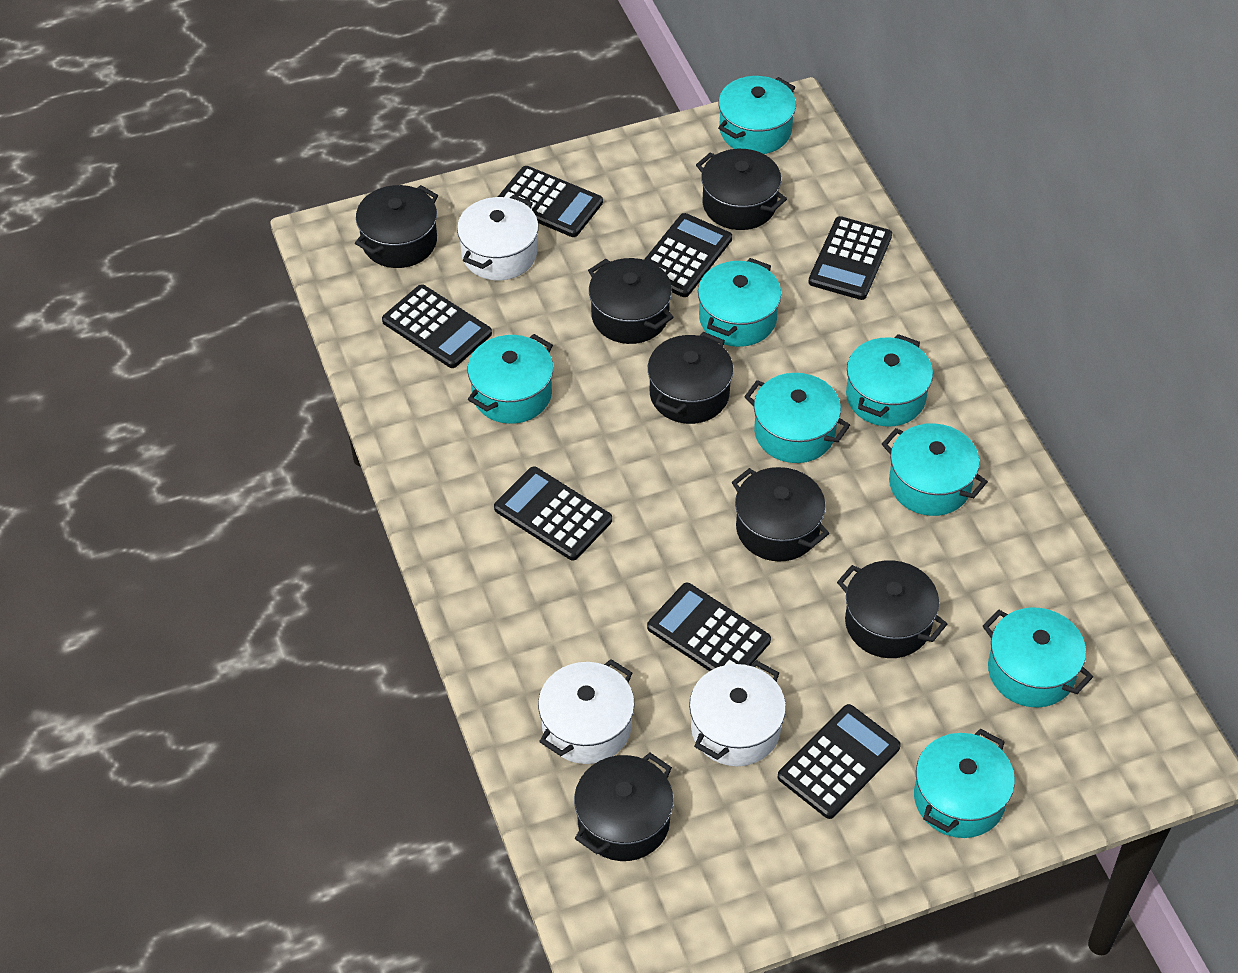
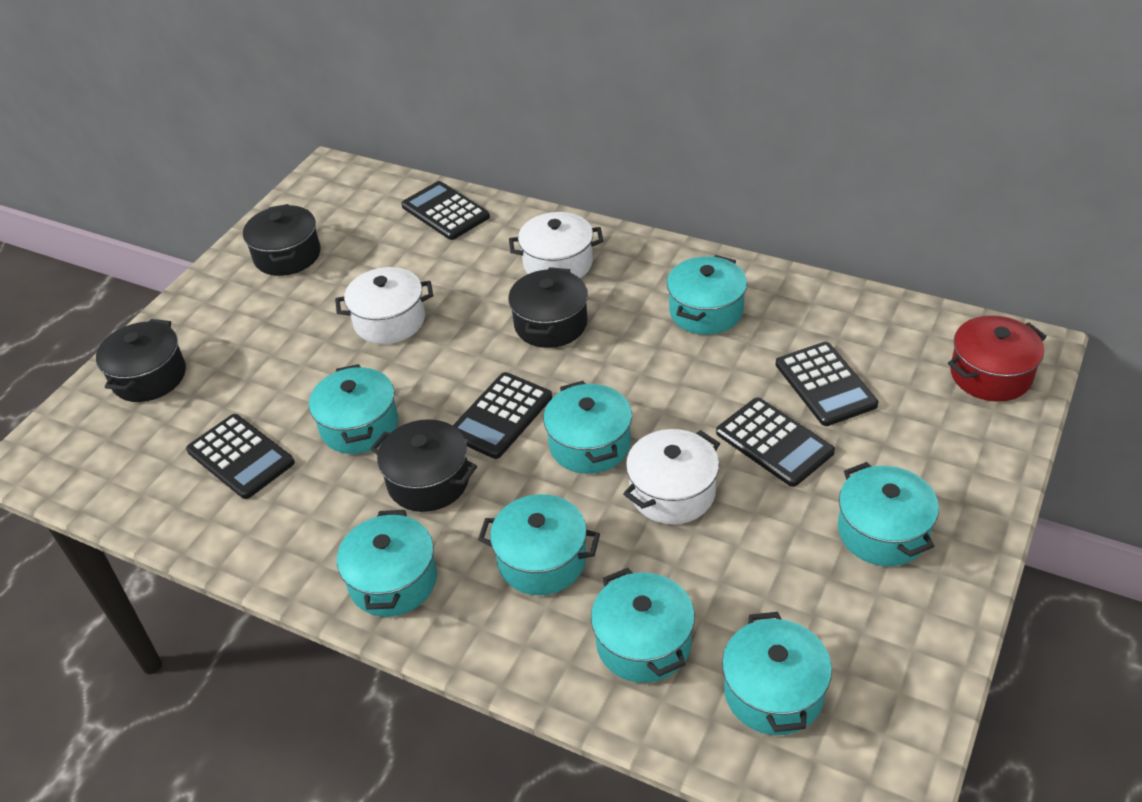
black calculator: 7 -> 5
black pot: 7 -> 4
red pot: 0 -> 1

